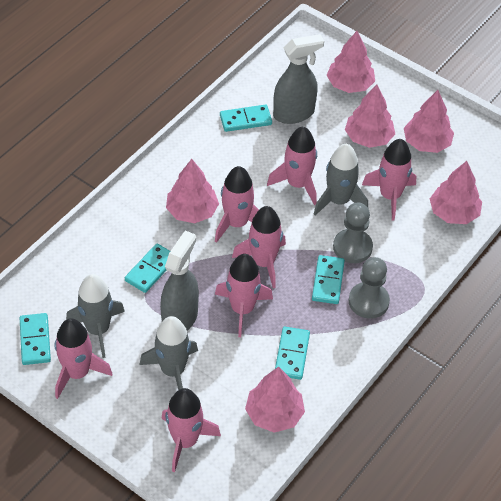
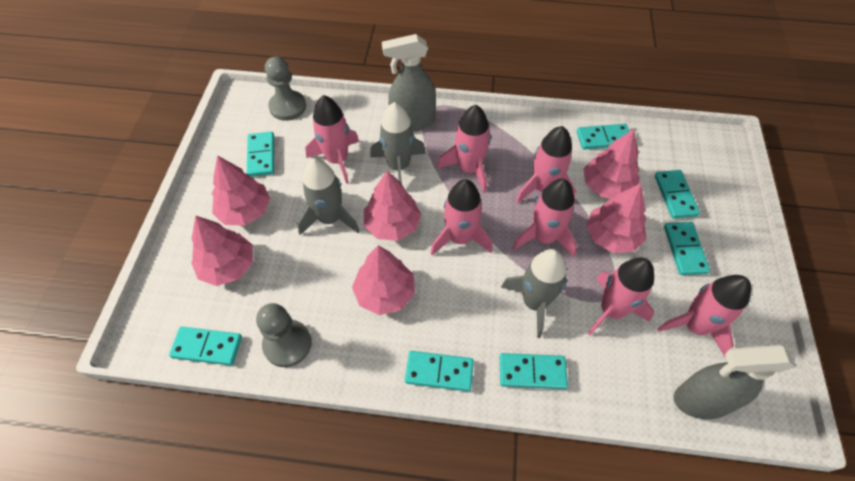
turquoise domino: 5 -> 7

